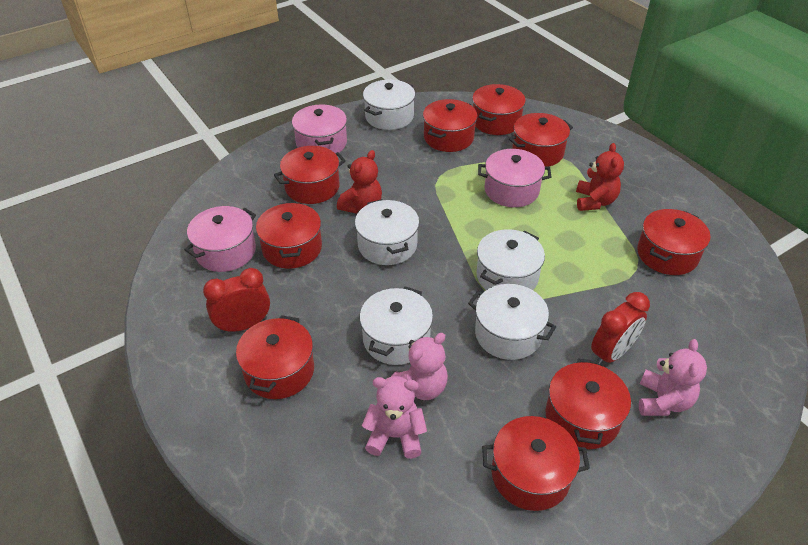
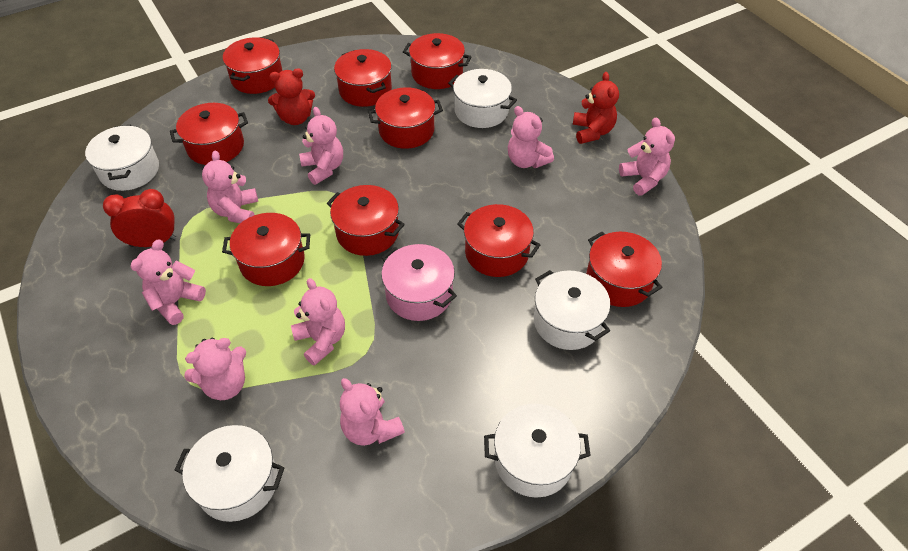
pink pot: 3 -> 1
pink teddy bear: 3 -> 8
red clock: 2 -> 1

